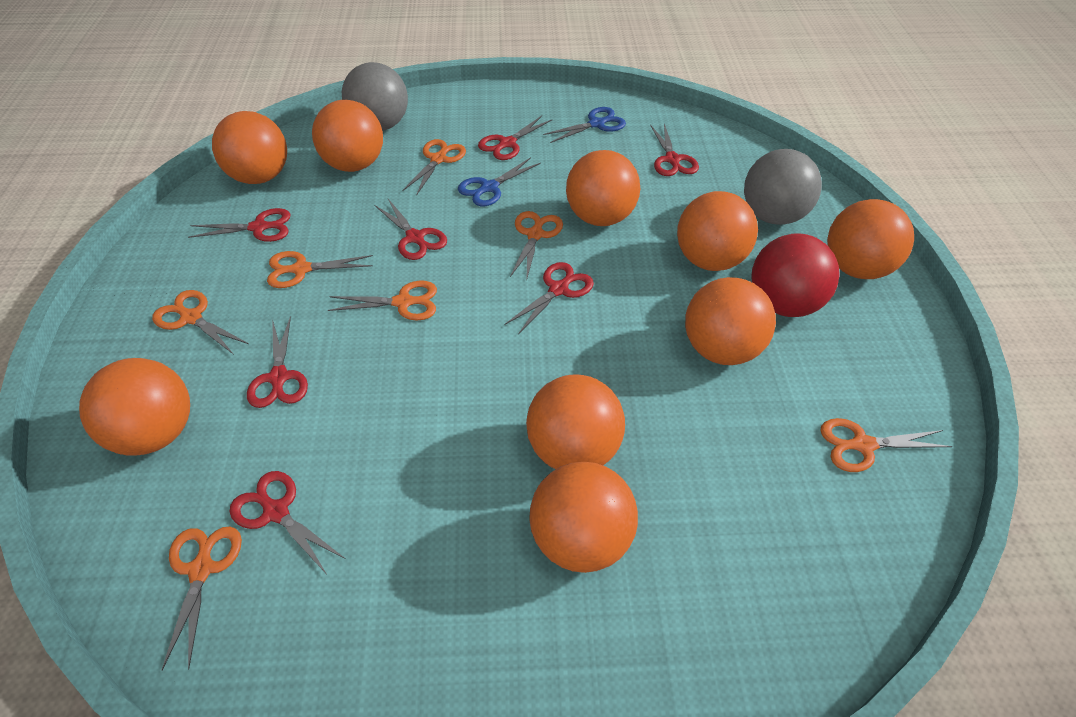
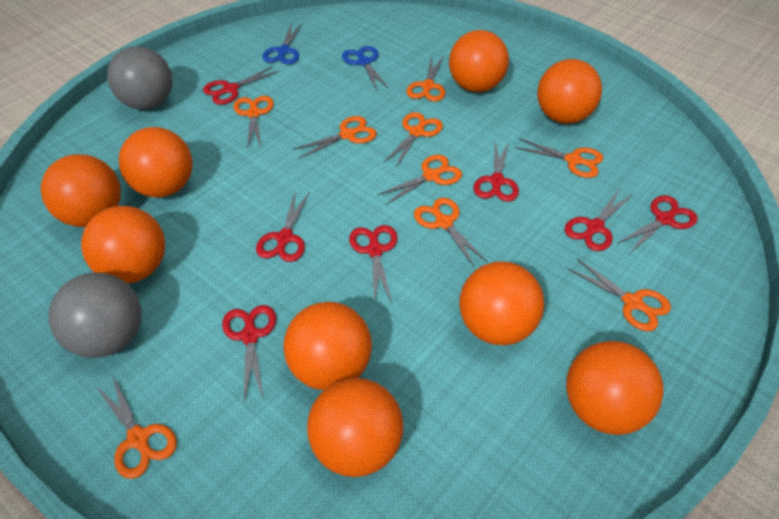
orange scissors: 7 -> 9
red ball: 1 -> 0

